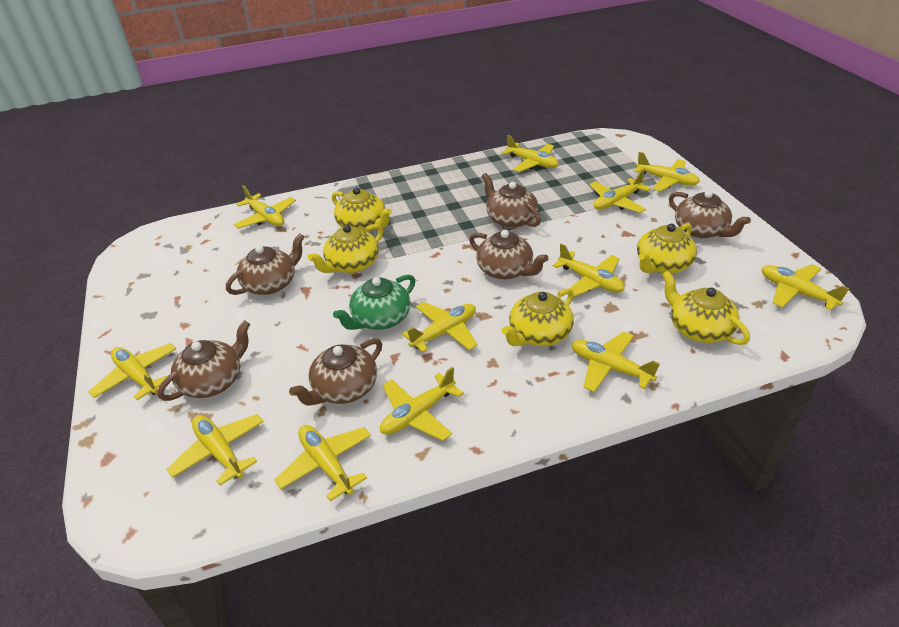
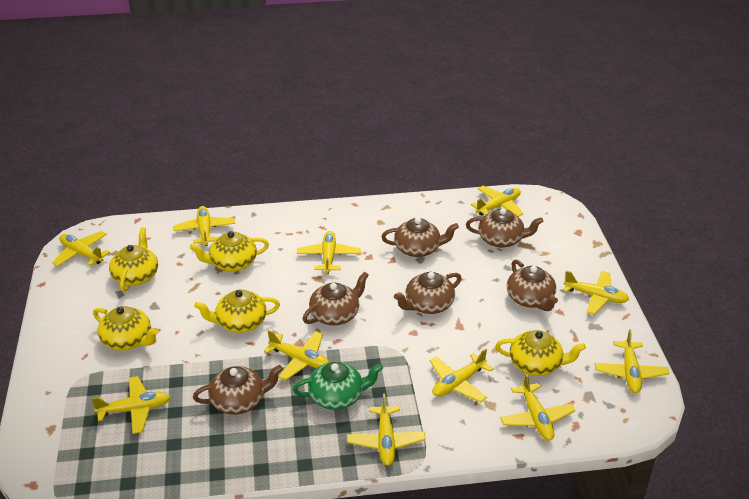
yellow plane: 12 -> 11

